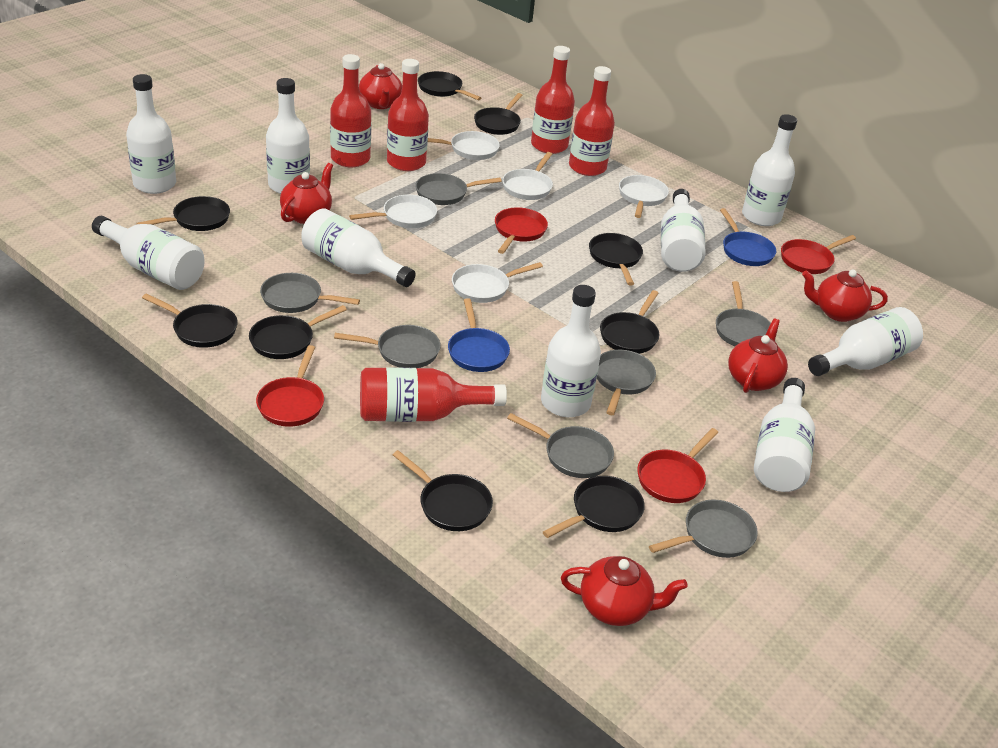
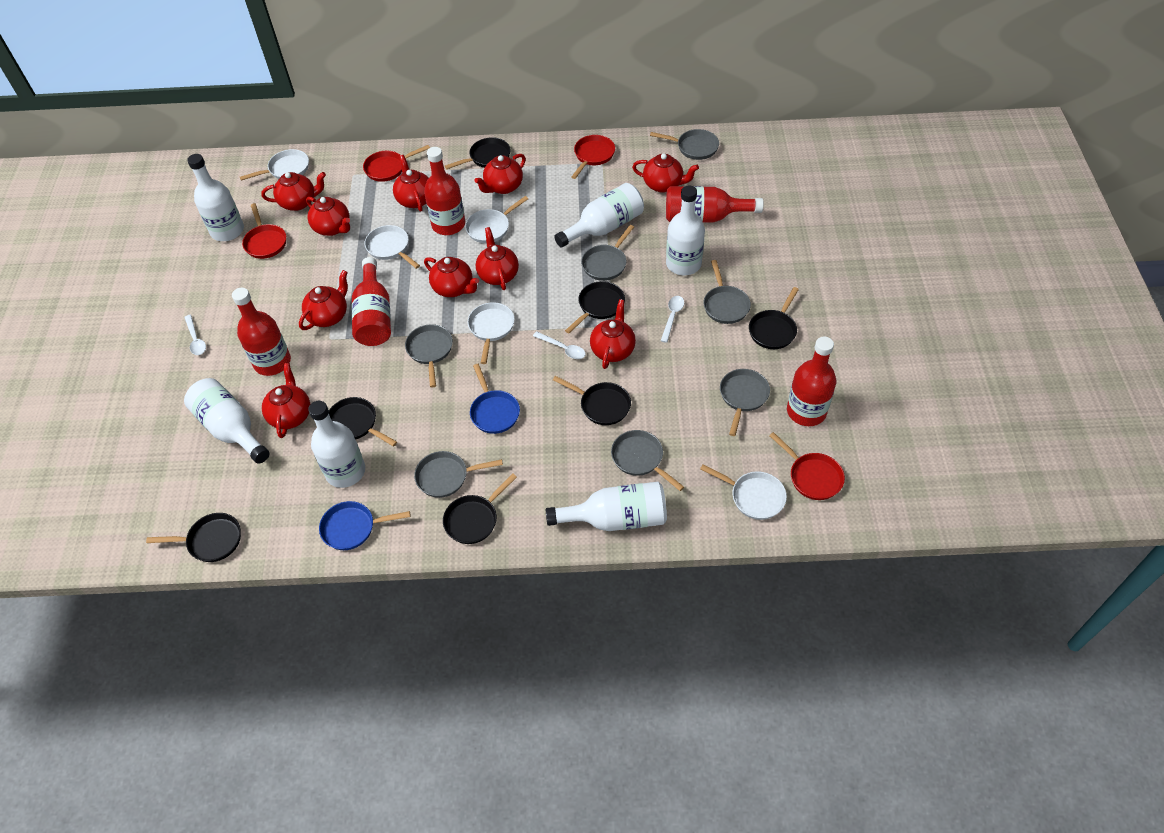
black pan: 9 -> 7
red teapot: 5 -> 10
white bottle: 9 -> 6
white spoon: 0 -> 3

